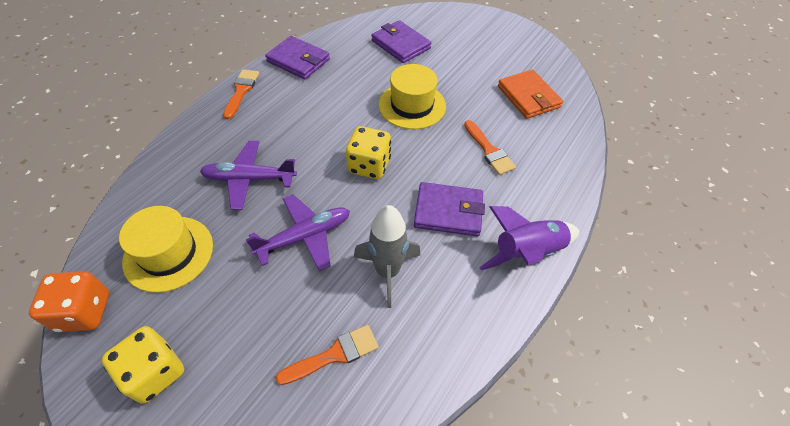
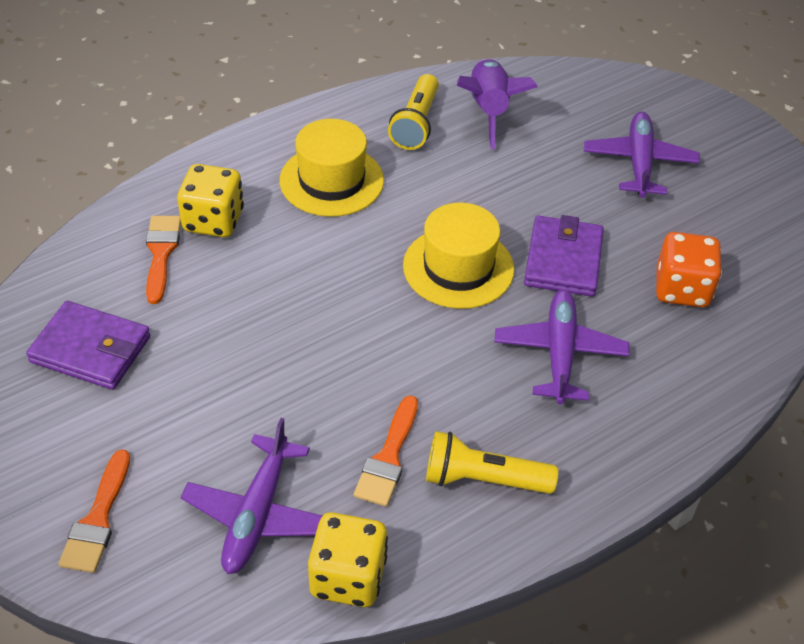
grey rocket: 1 -> 0
orange wallet: 1 -> 0
purple plane: 2 -> 3
purple wallet: 3 -> 2
yellow flashlight: 0 -> 2

